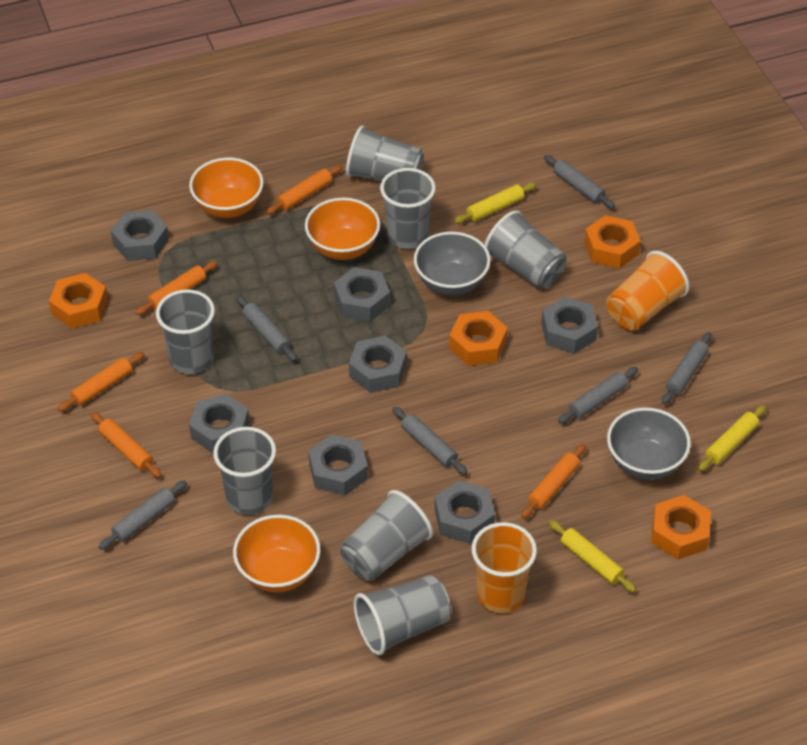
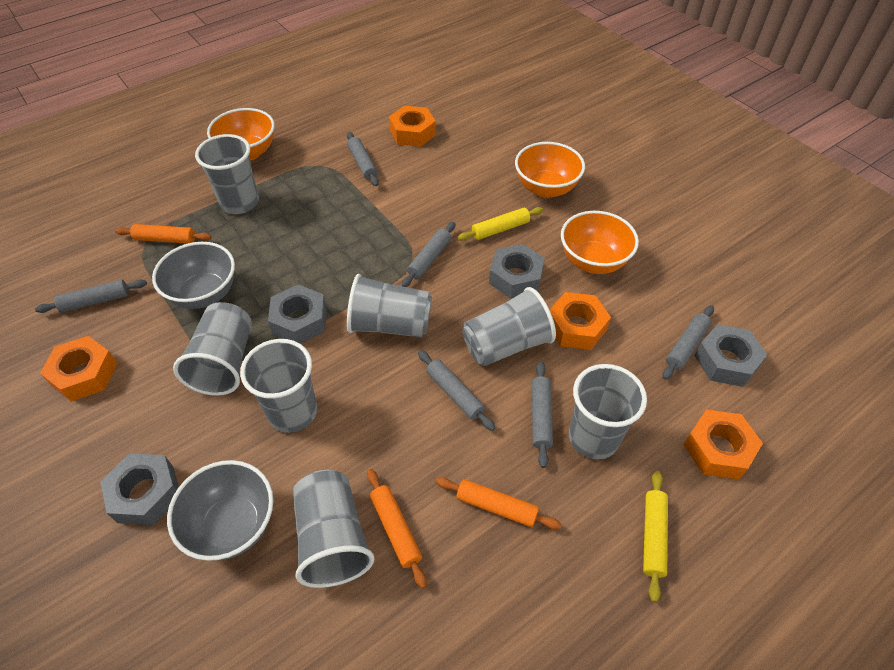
grey nut: 7 -> 4
orange cup: 2 -> 0
orange rolling pin: 5 -> 3
yellow rolling pin: 3 -> 2

